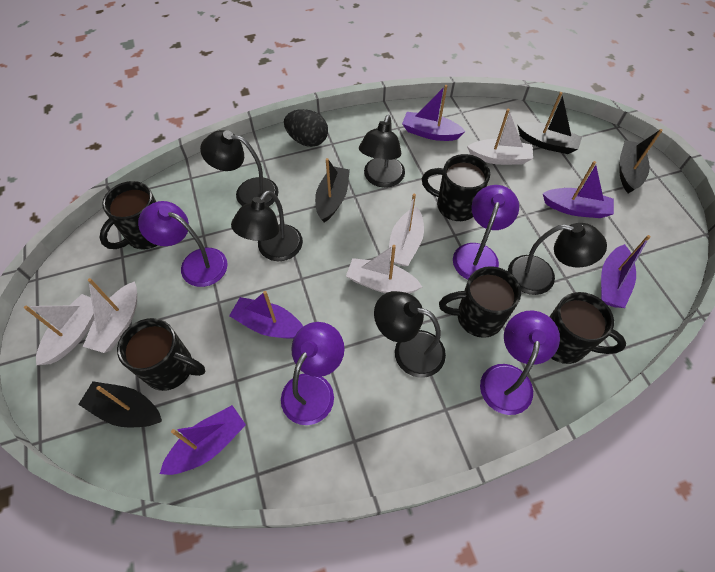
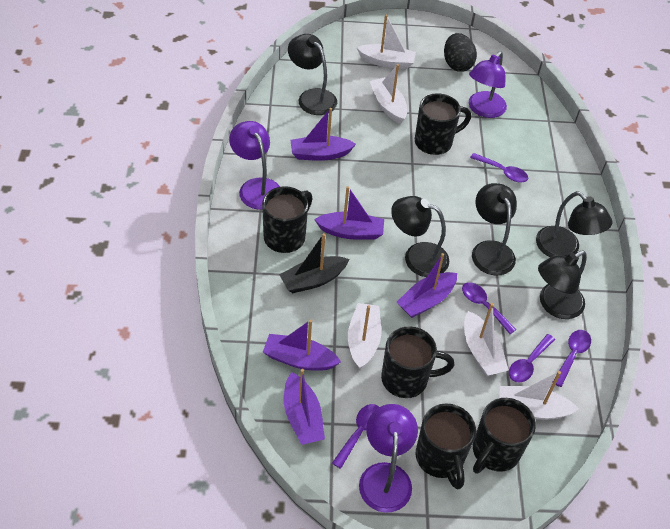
black boat: 4 -> 1
purple lamp: 4 -> 3
purple spoon: 0 -> 5

